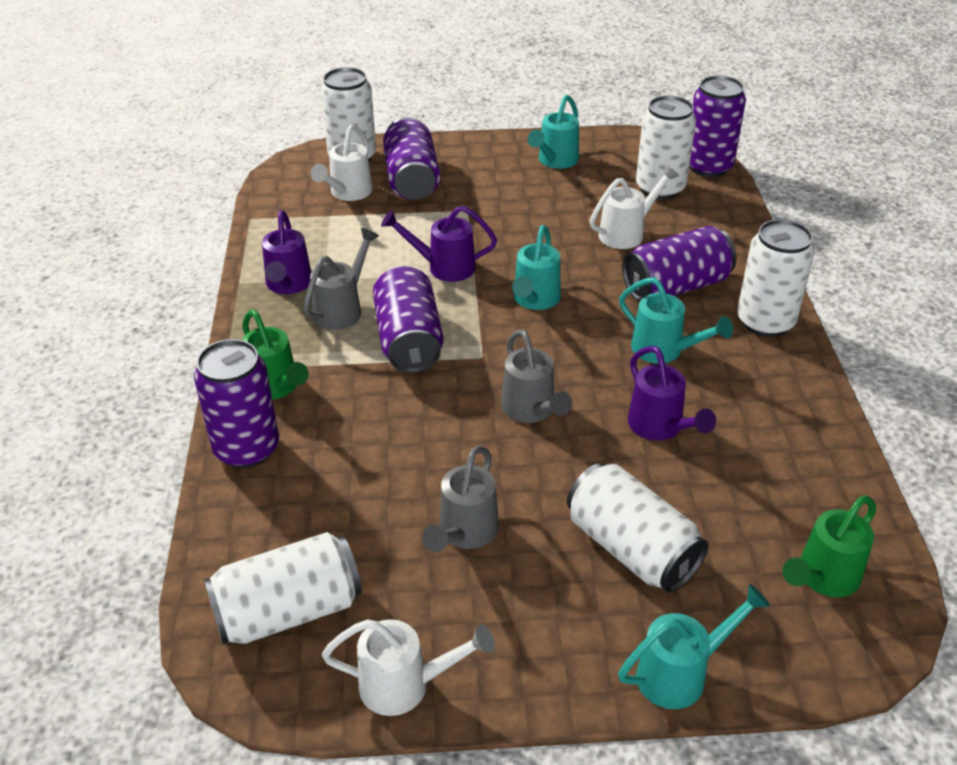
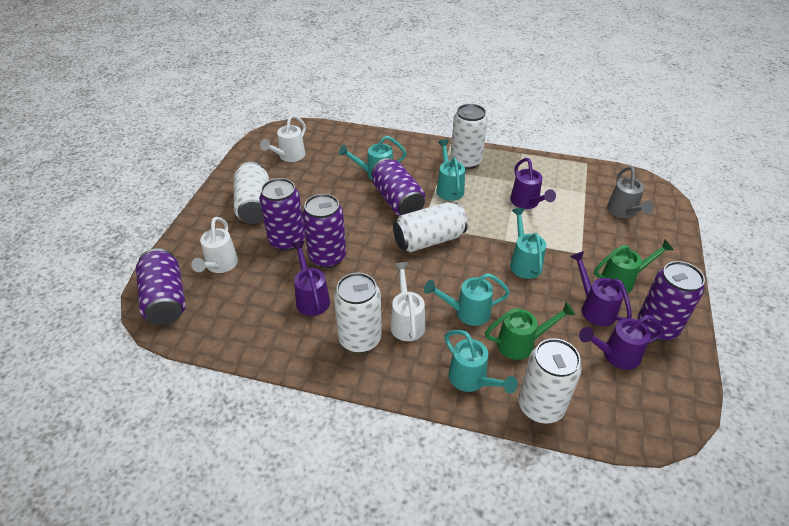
grey watering can: 3 -> 1
purple watering can: 3 -> 4
turquoise watering can: 4 -> 5

